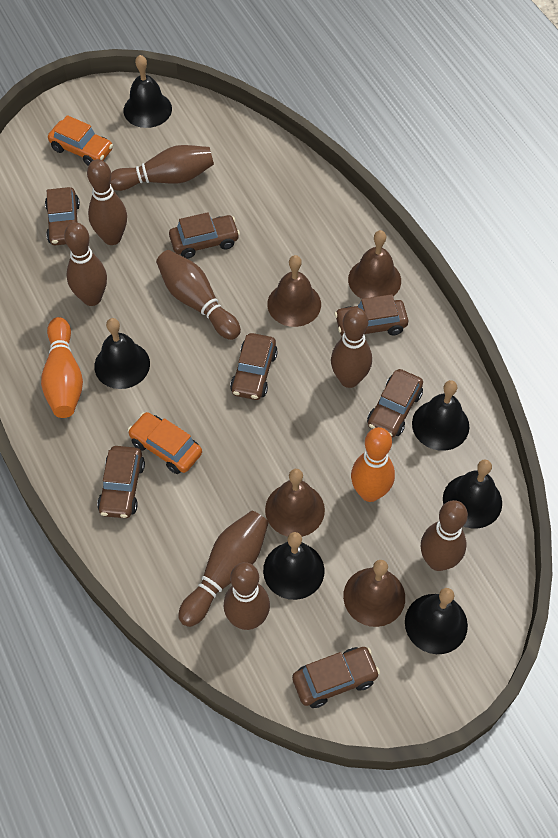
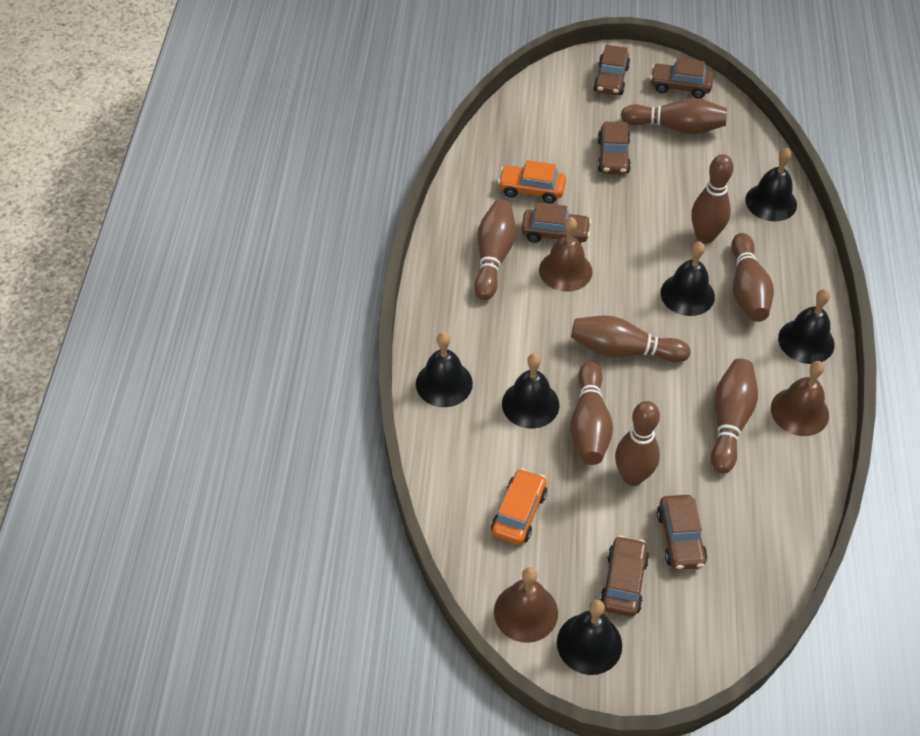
brown bell: 4 -> 3
brown car: 7 -> 6
orange bowling pin: 2 -> 0

